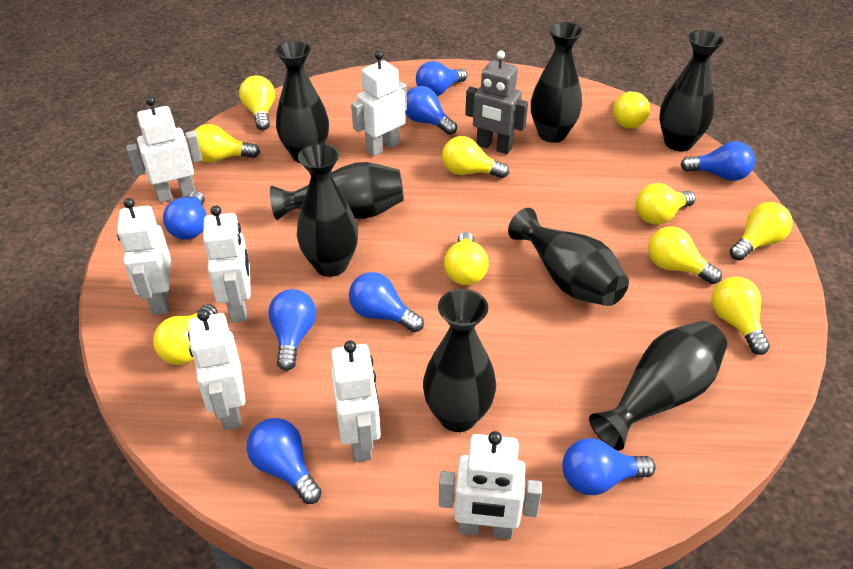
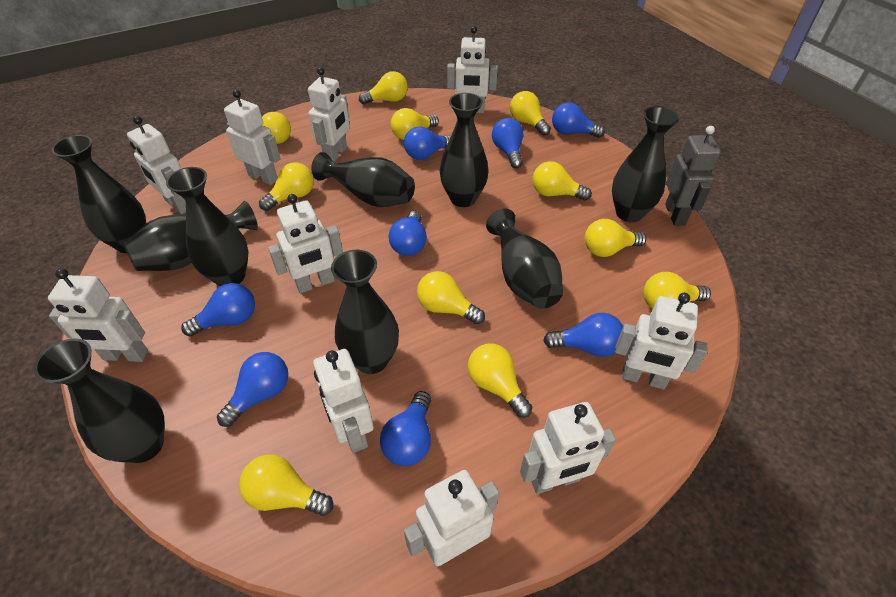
black vase: 8 -> 9
white robot: 7 -> 10
yellow light bulb: 10 -> 11

